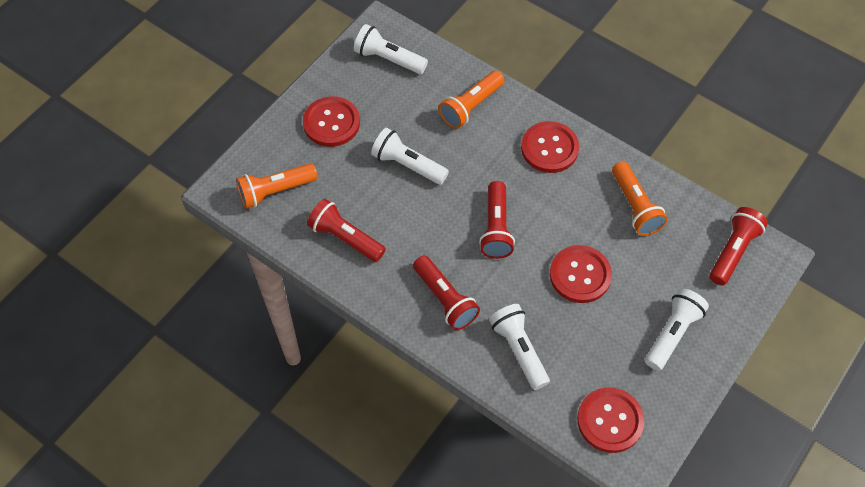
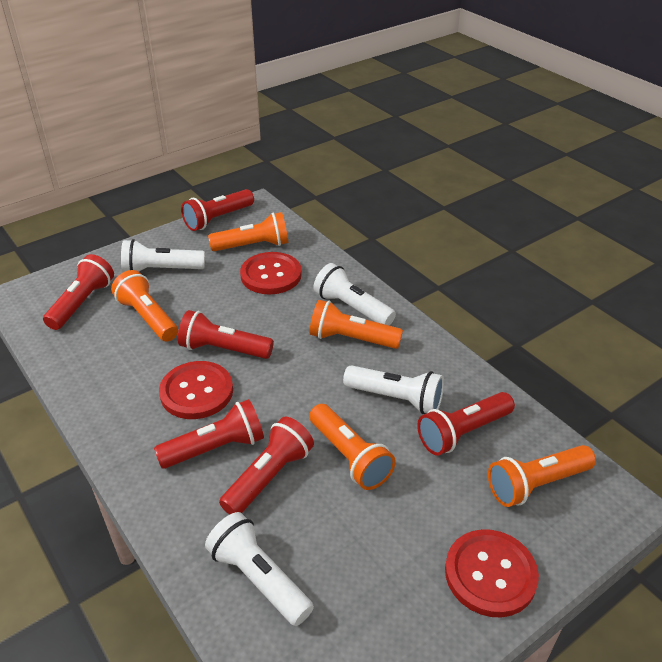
orange flashlight: 3 -> 5
red button: 4 -> 3
red flashlight: 4 -> 6

